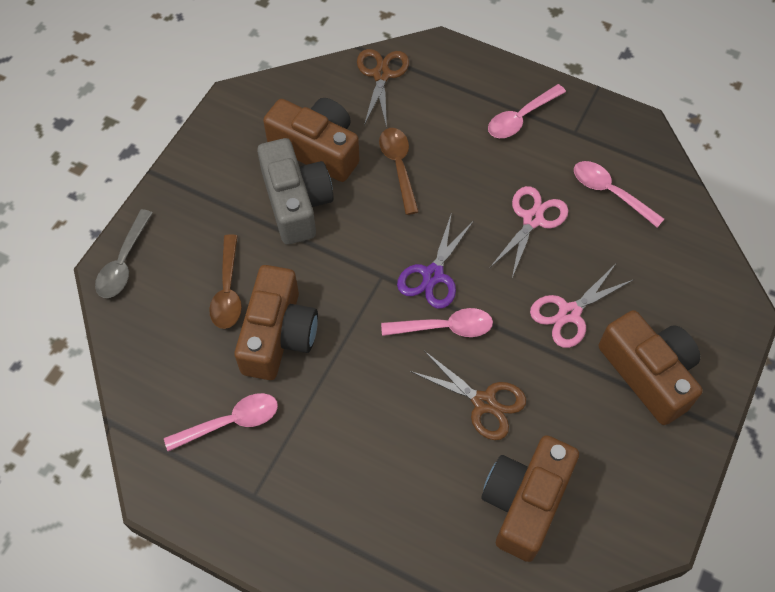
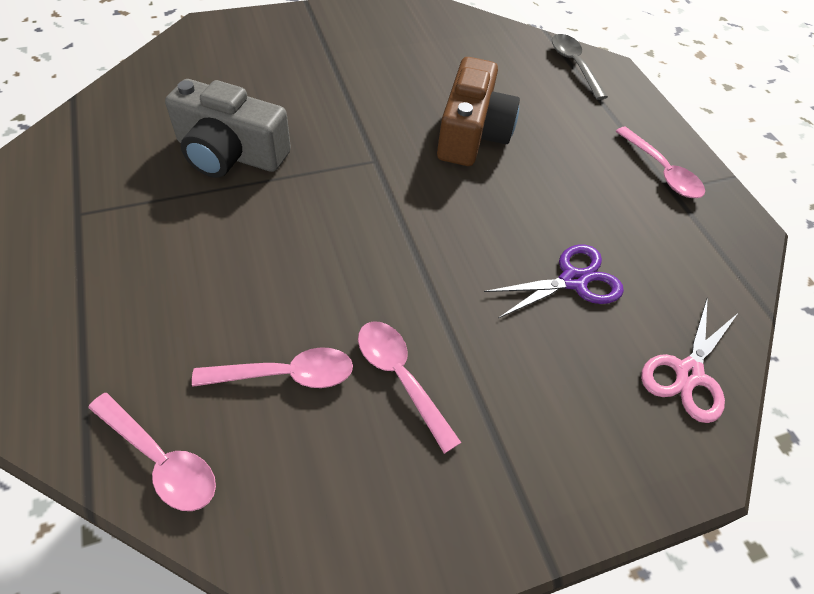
brown camera: 4 -> 1
brown scissors: 2 -> 0
brown spoon: 2 -> 0
pink scissors: 2 -> 1

